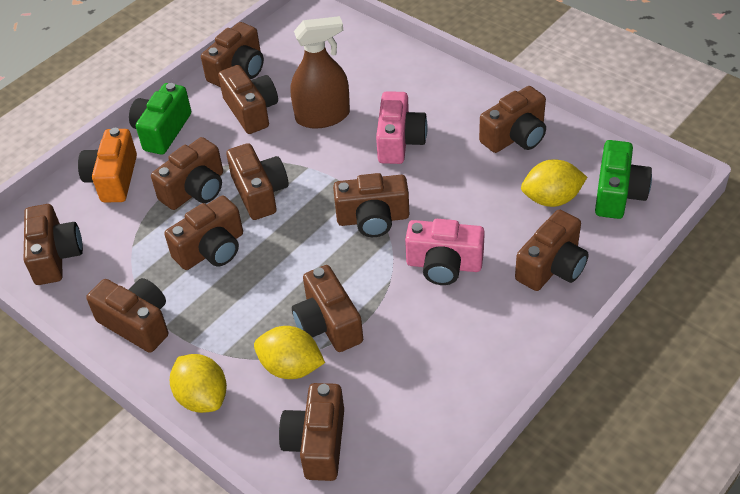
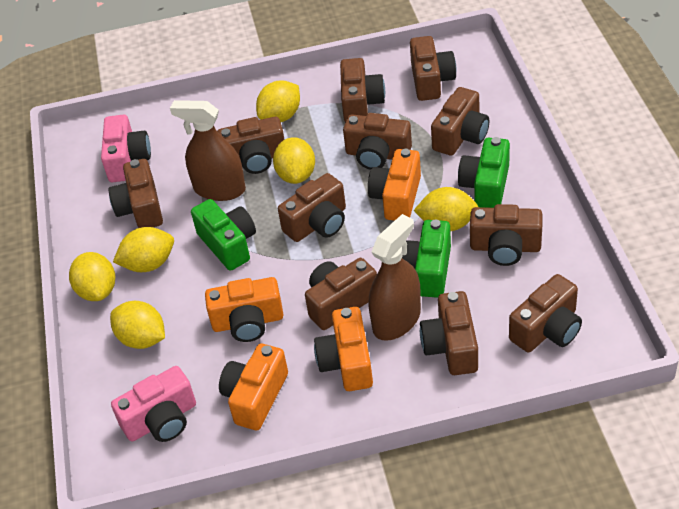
brown camera: 12 -> 11
brown spray bottle: 1 -> 2
green camera: 2 -> 3
orange camera: 1 -> 4
yellow lemon: 3 -> 6

